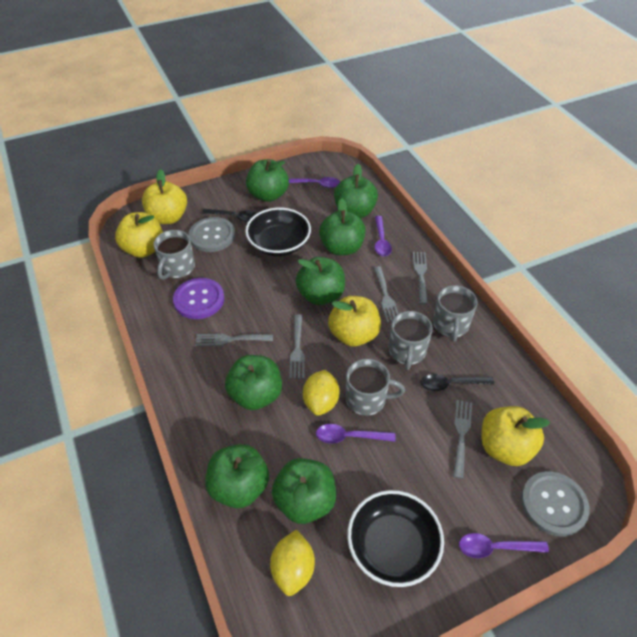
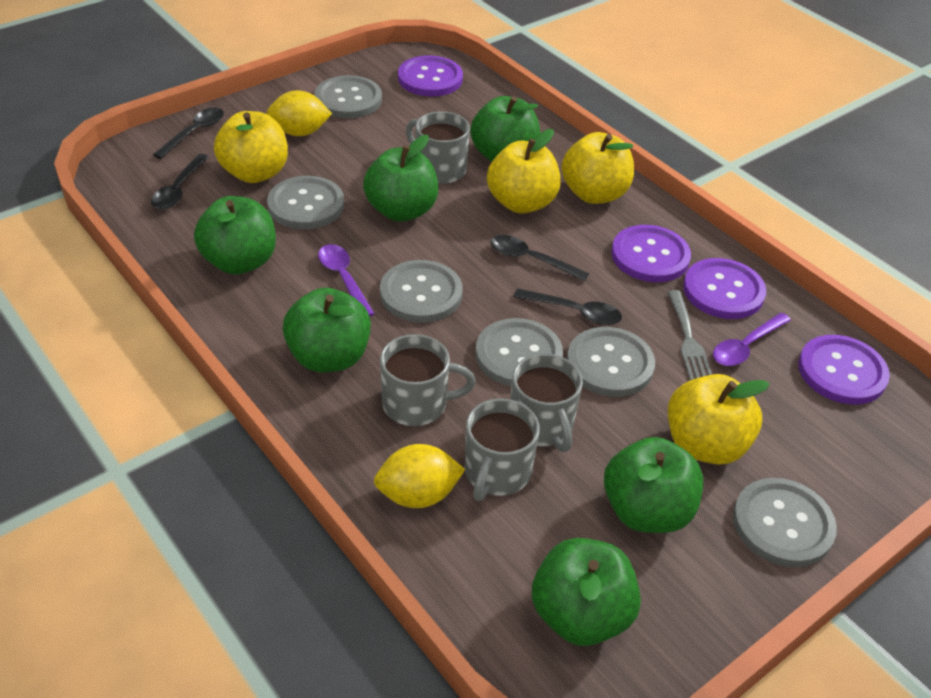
black bowl: 2 -> 0
black spoon: 2 -> 4
green apple: 7 -> 6
grey button: 2 -> 6
grey fork: 5 -> 1
purple button: 1 -> 4
purple spoon: 4 -> 2

